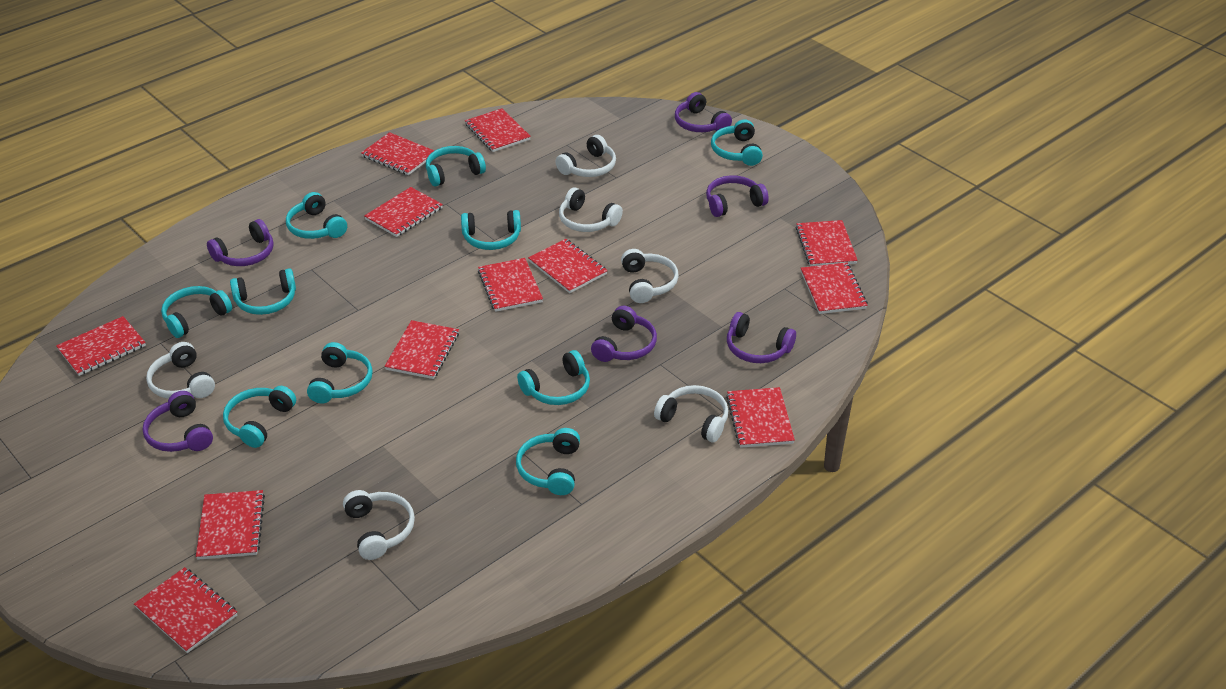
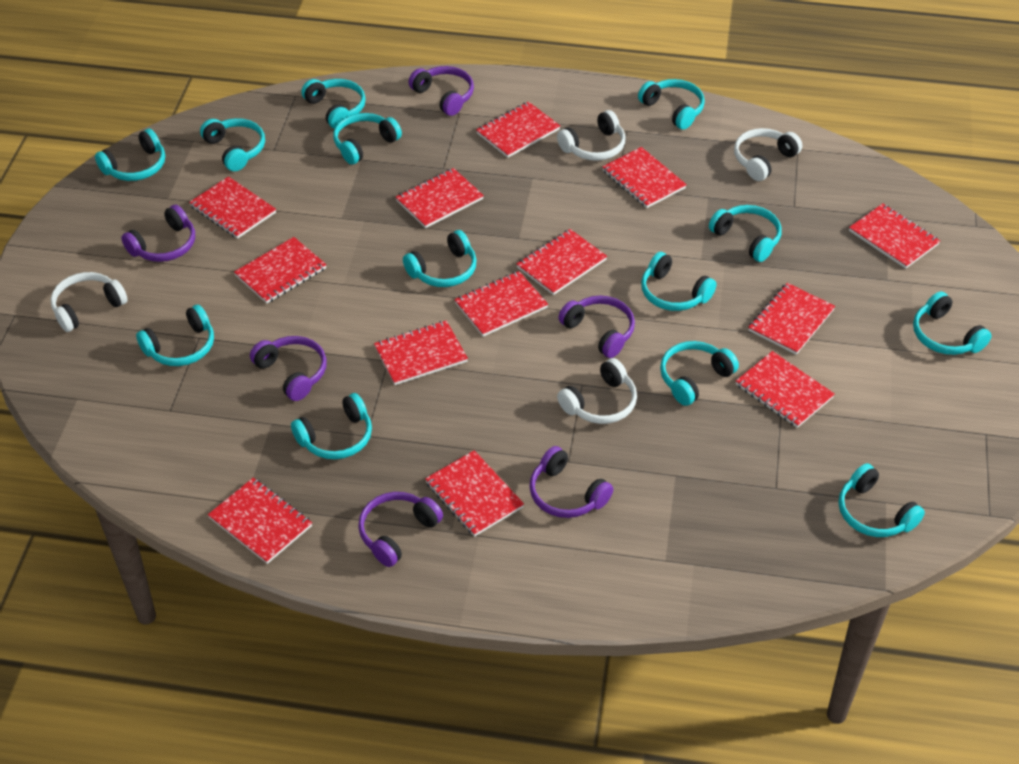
red notebook: 12 -> 13
turquoise headphones: 10 -> 13
white headphones: 6 -> 4

